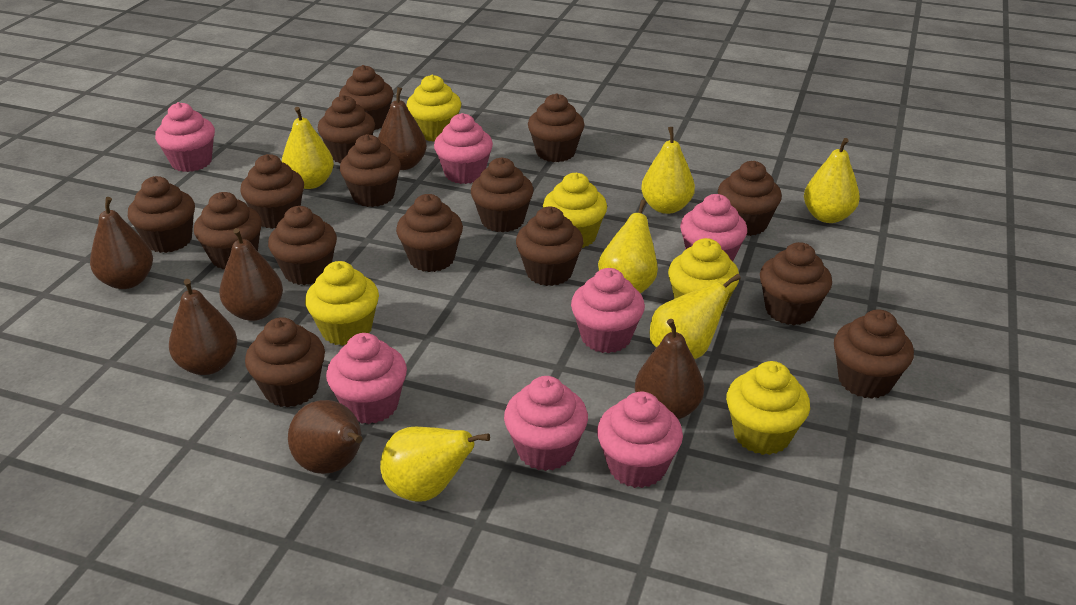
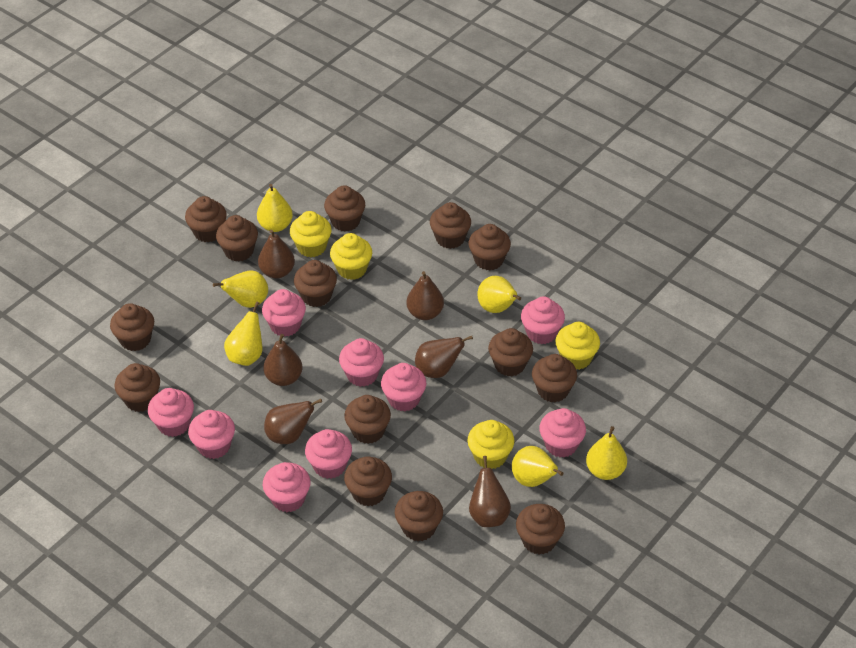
brown cupcake: 15 -> 14
pink cupcake: 7 -> 9
yellow cupcake: 5 -> 4

